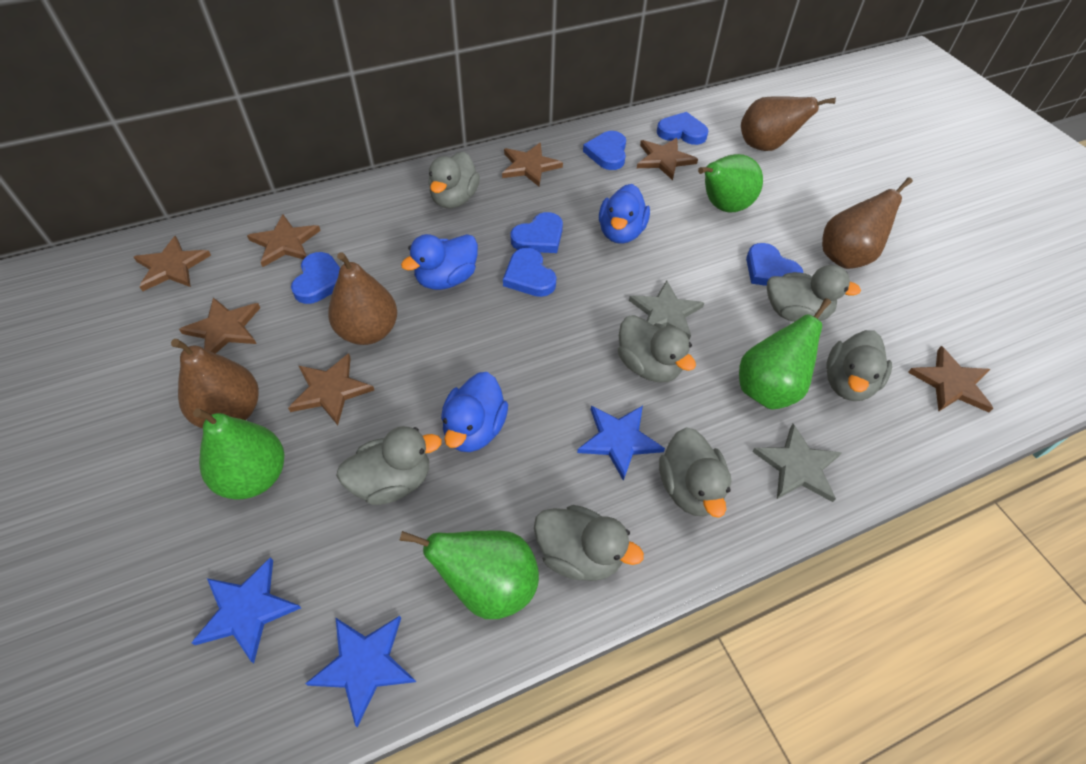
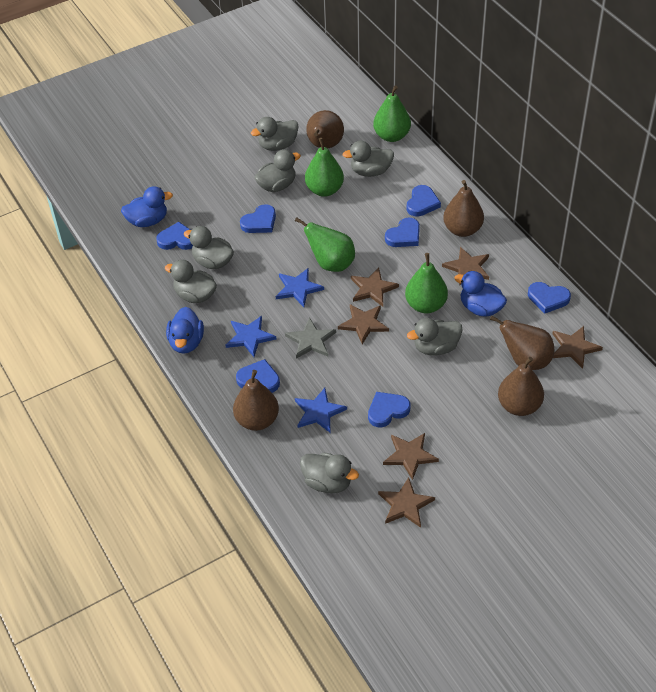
blue heart: 6 -> 7
brown pear: 4 -> 5
brown star: 7 -> 6
grey star: 2 -> 1

